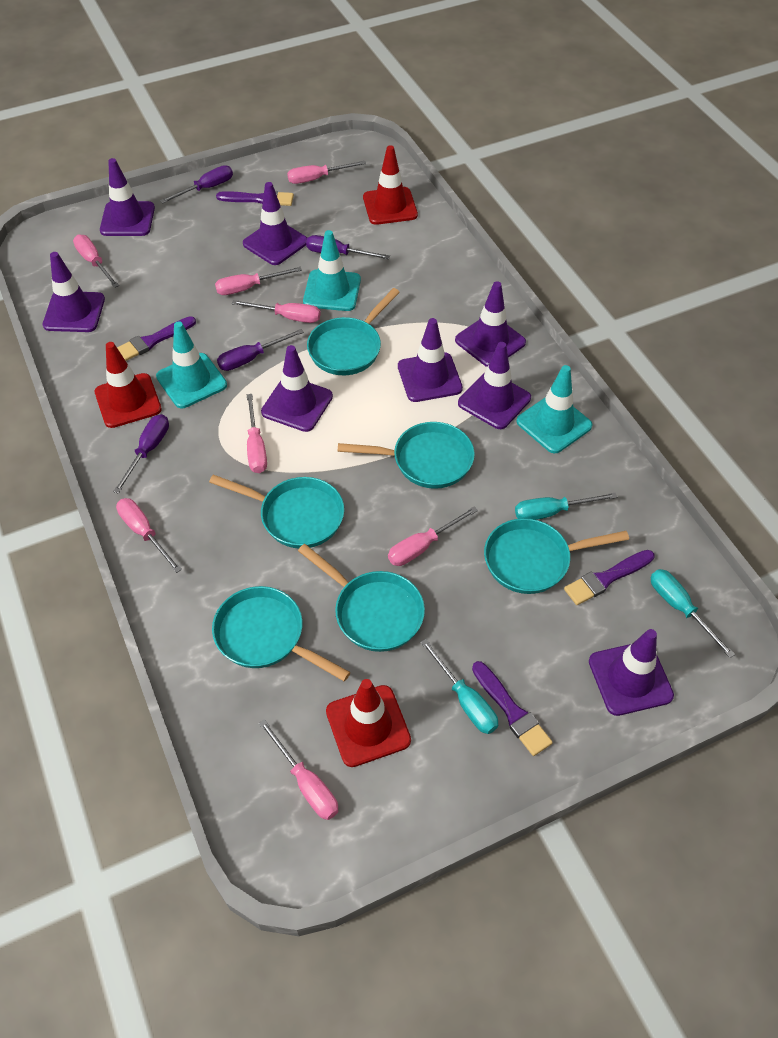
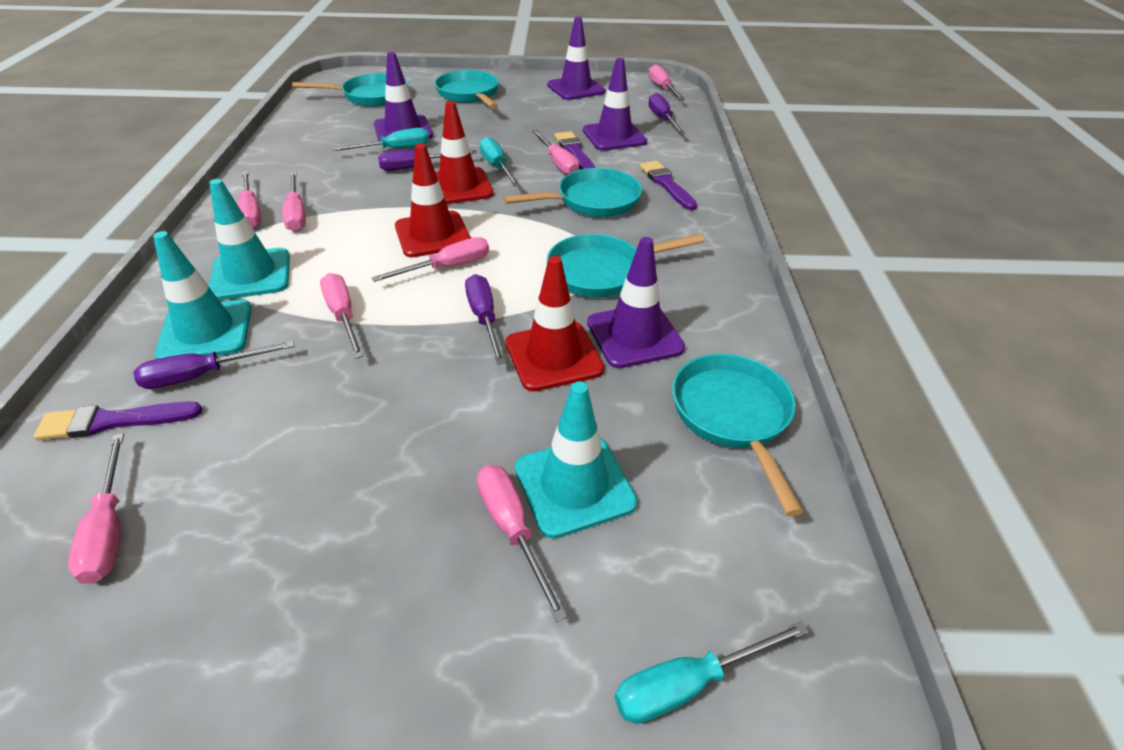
purple brush: 4 -> 3
purple traffic cone: 8 -> 4
turquoise pan: 6 -> 5

